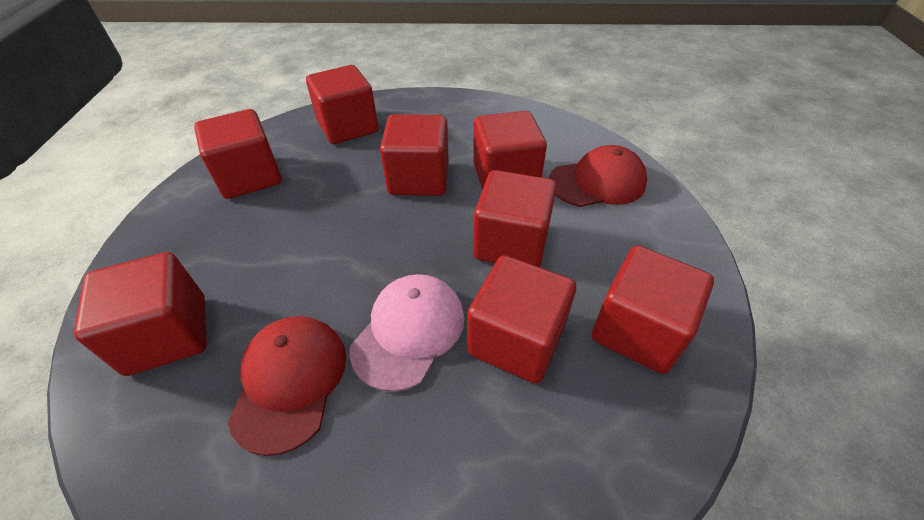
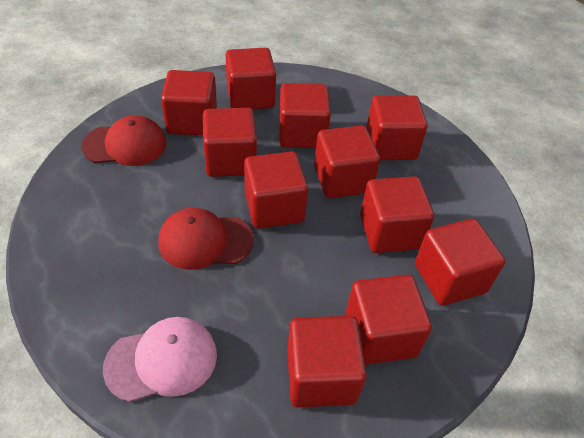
red cube: 8 -> 11

